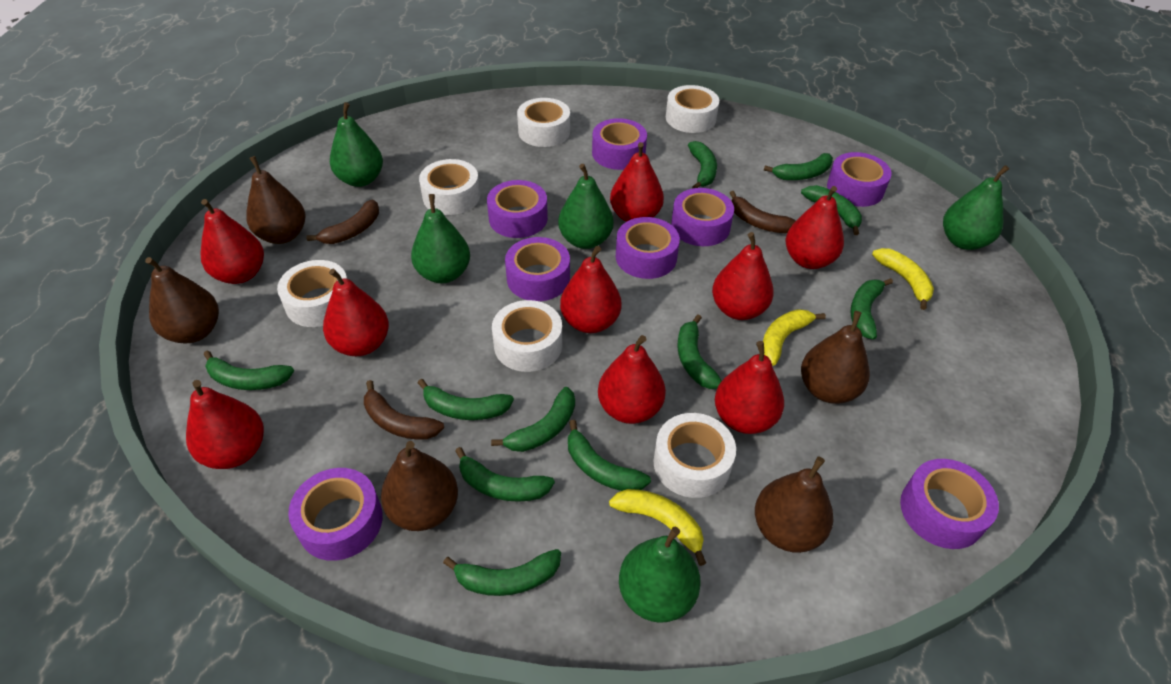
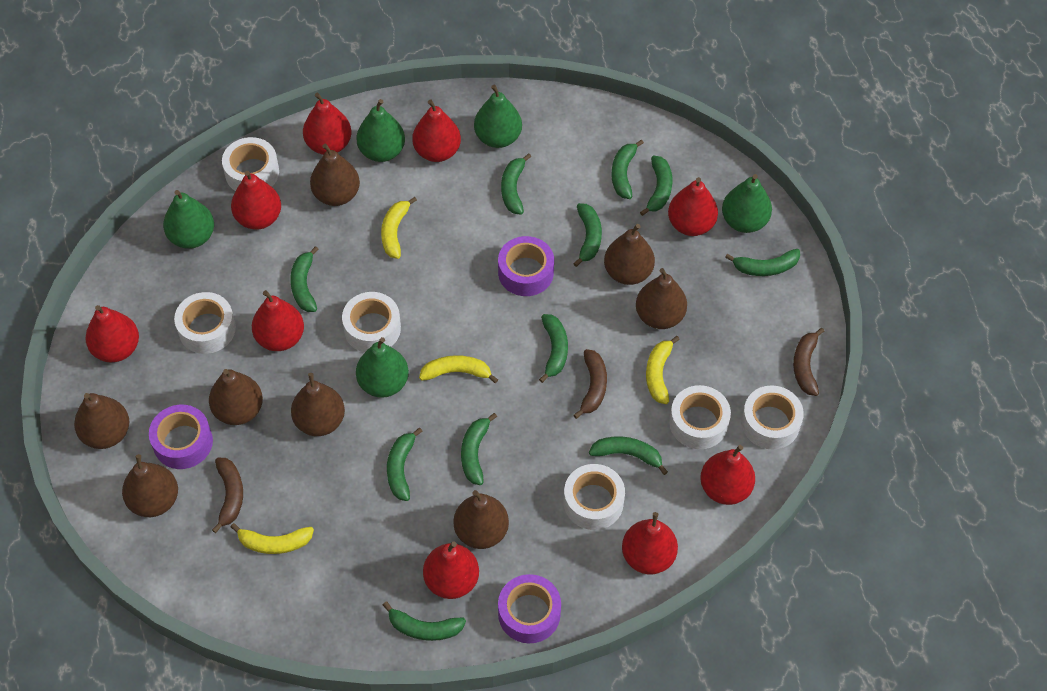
brown pear: 5 -> 8
purple tape: 8 -> 3
yellow banana: 3 -> 4

